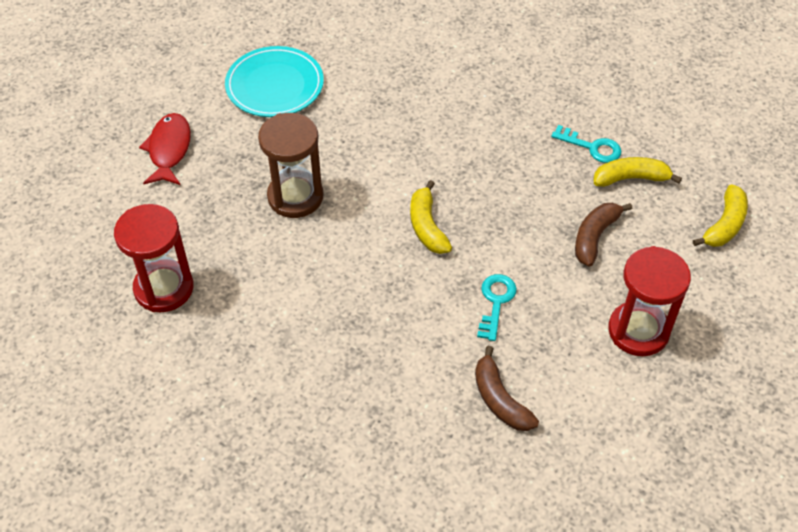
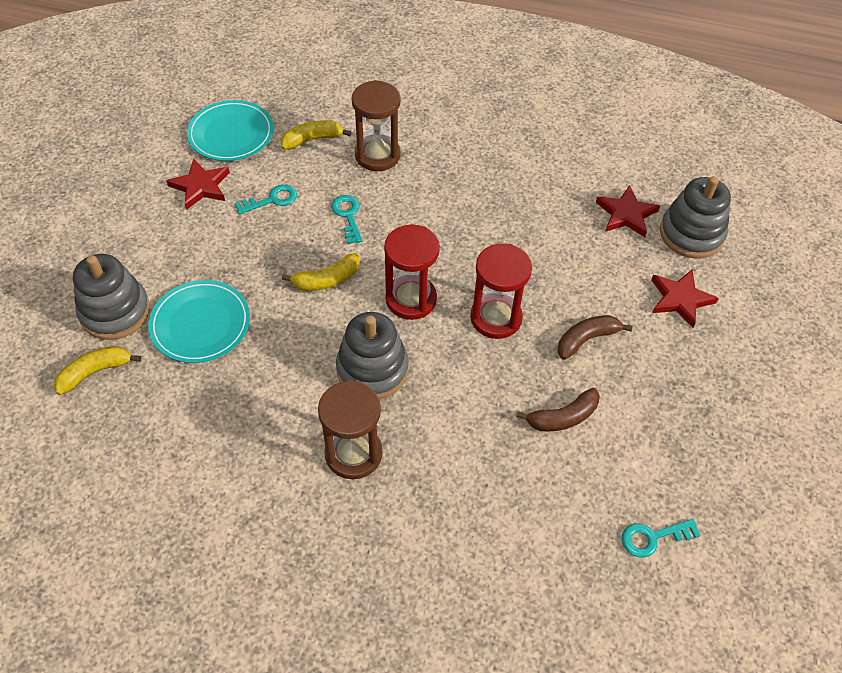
brown hourglass: 1 -> 2
grey stacking toy: 0 -> 3
red fish: 1 -> 0
red star: 0 -> 3
turquoise key: 2 -> 3
turquoise plate: 1 -> 2

